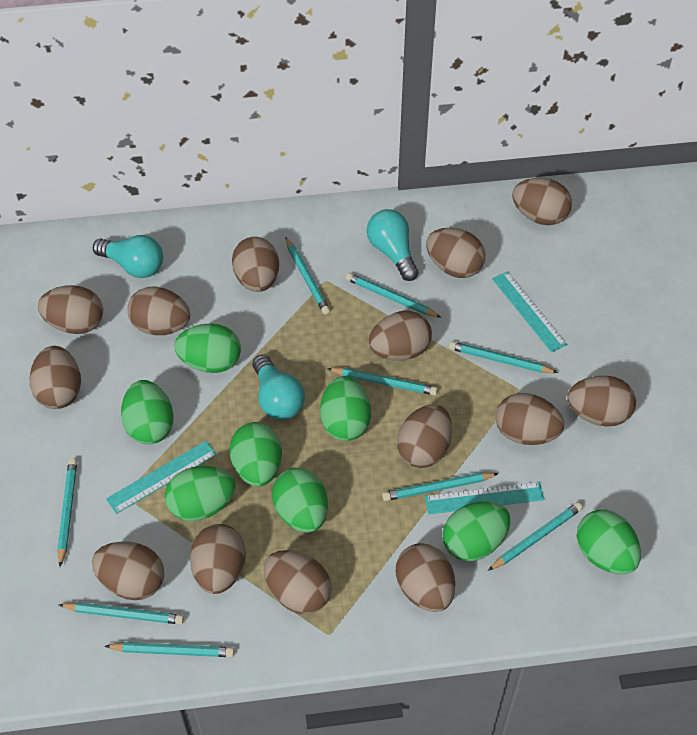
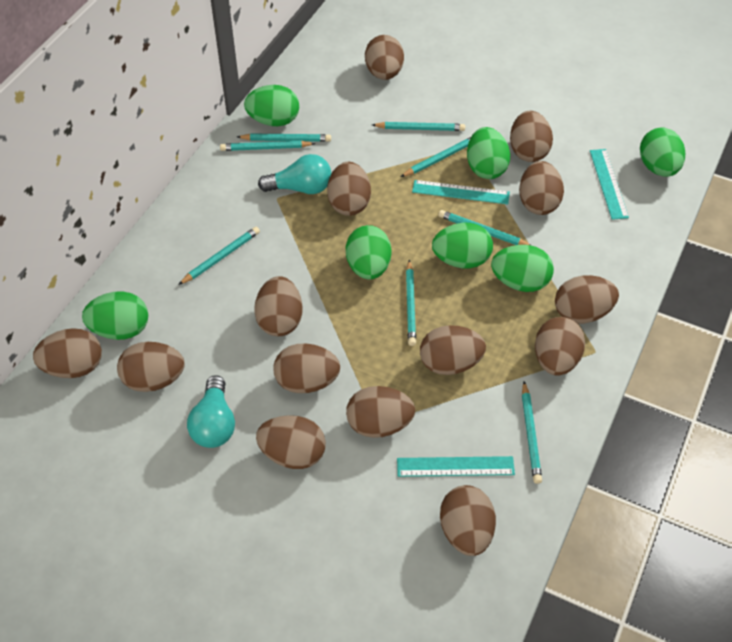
green egg: 8 -> 7
turquoise light bulb: 3 -> 2
turquoise pencil: 9 -> 8

